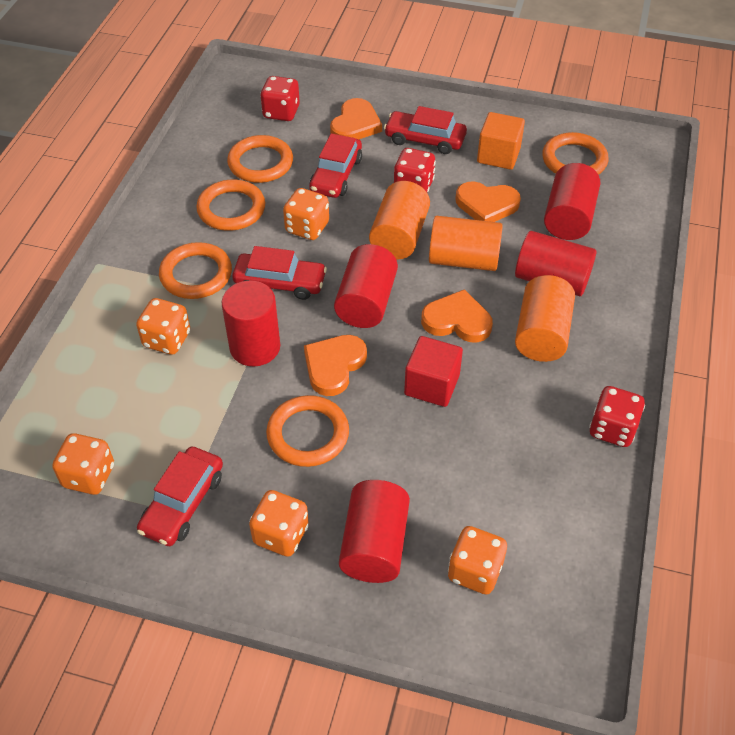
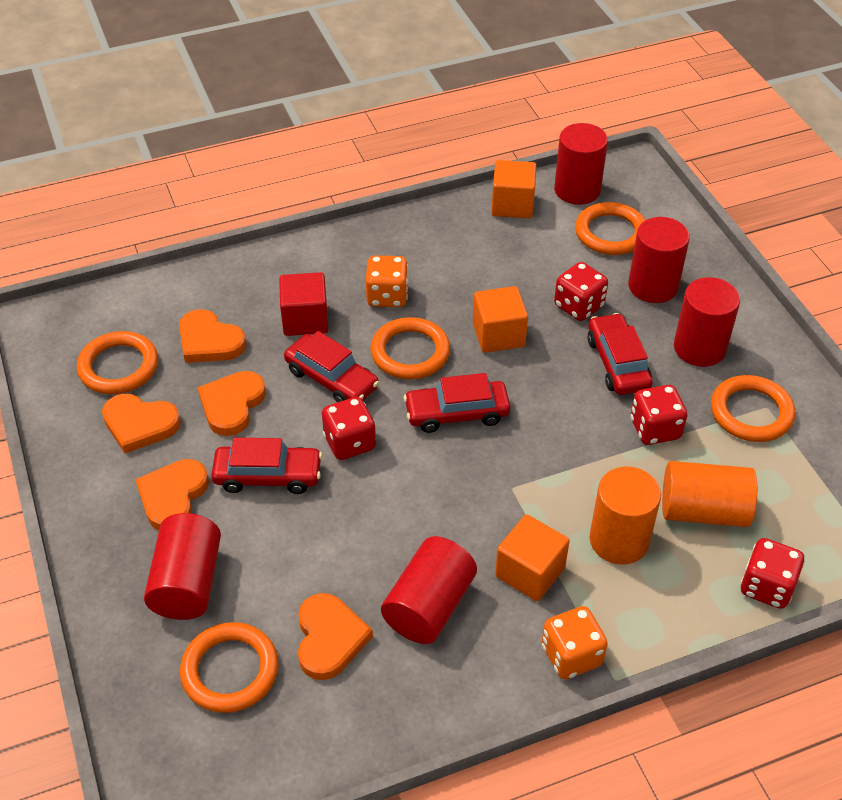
orange cube: 1 -> 3
orange cylinder: 3 -> 2
orange dice: 5 -> 2
orange heart: 4 -> 5
red dice: 3 -> 4

